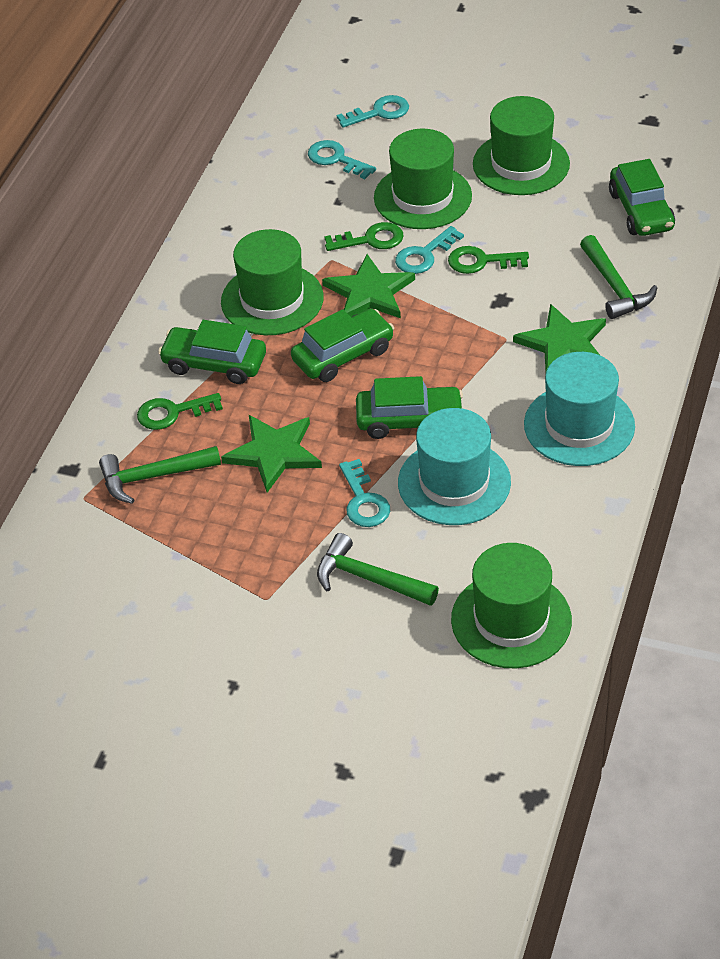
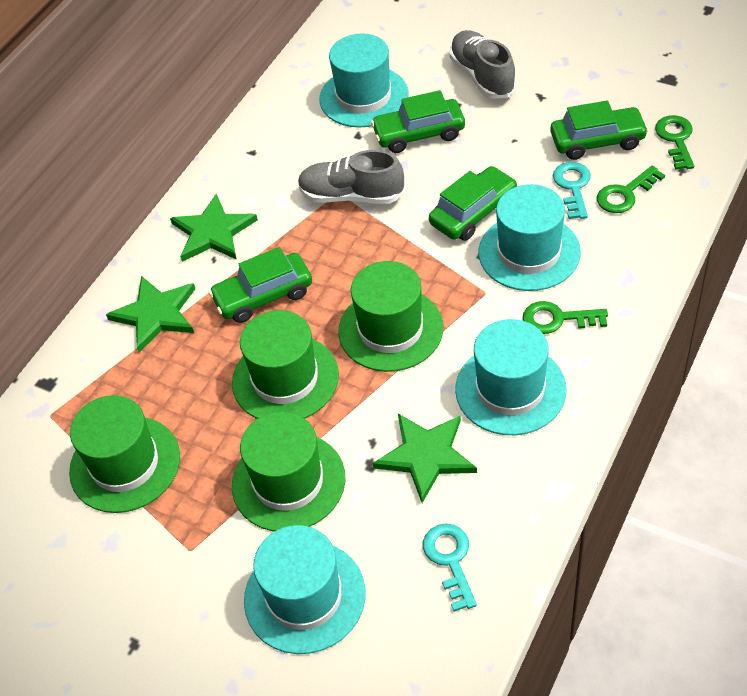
green hammer: 3 -> 0
grey shoe: 0 -> 2
turquoise hat: 2 -> 4
turquoise key: 4 -> 2

